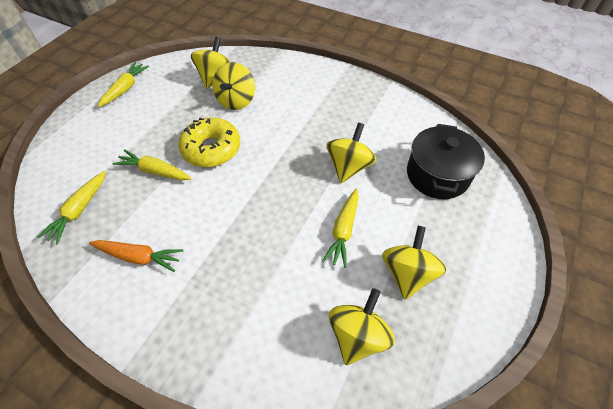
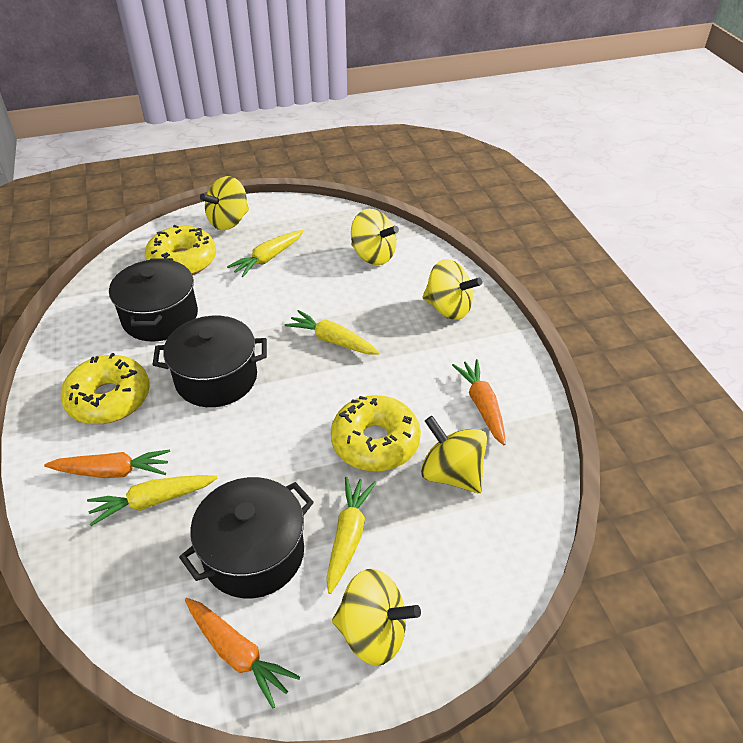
black pot: 1 -> 3
orange carrot: 1 -> 3
yellow donut: 1 -> 3

